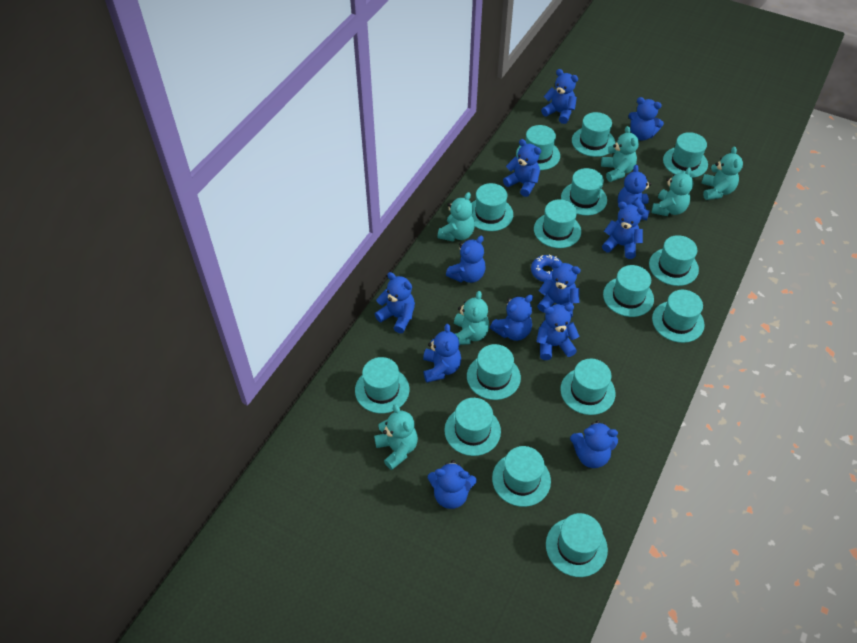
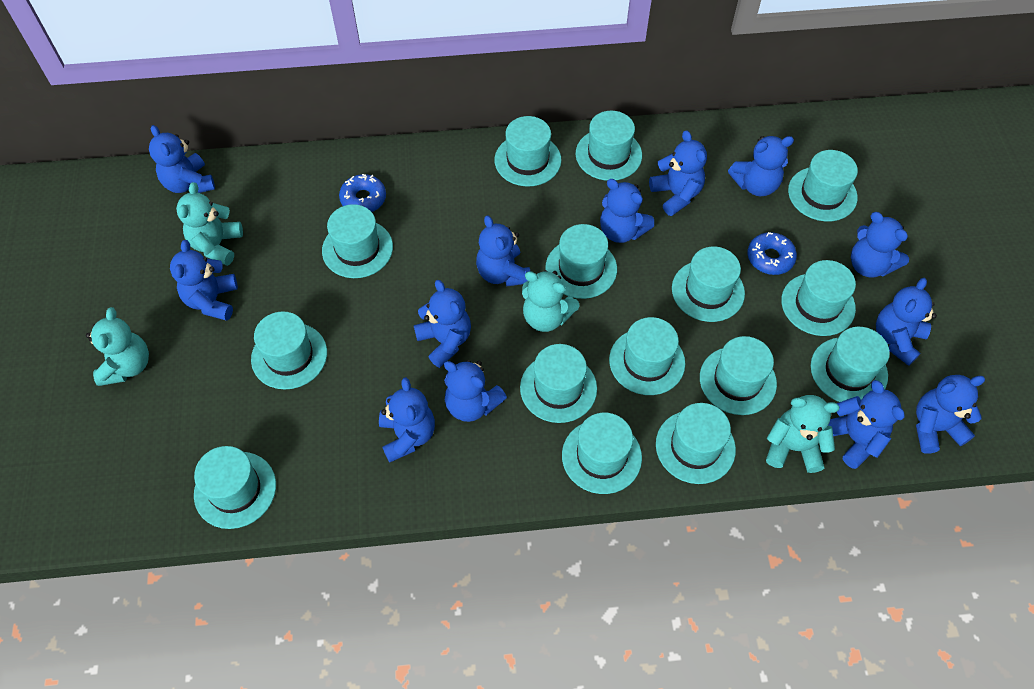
blue donut: 1 -> 2
turquoise teddy bear: 6 -> 4

